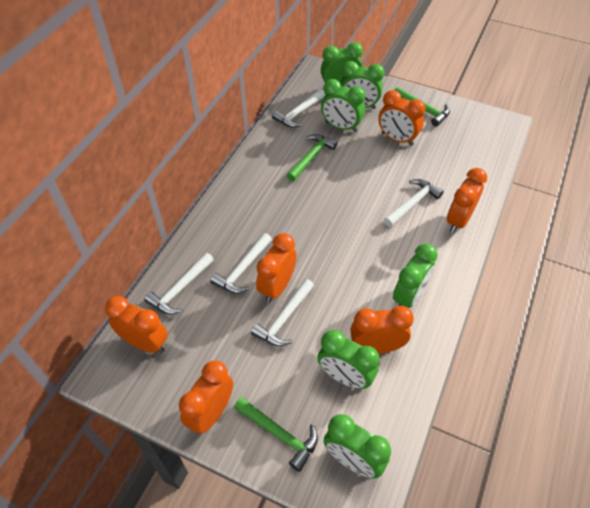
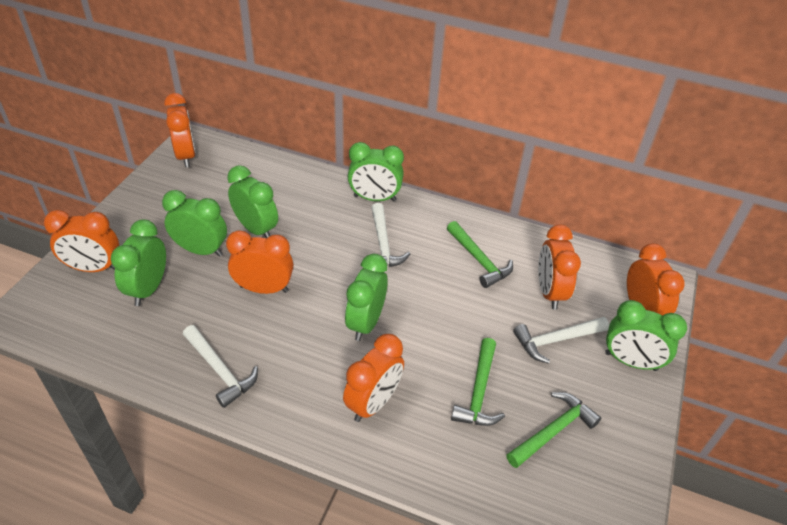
white hammer: 5 -> 3

